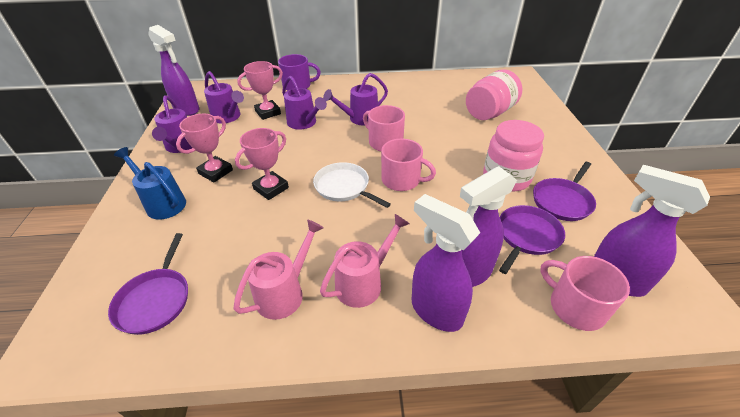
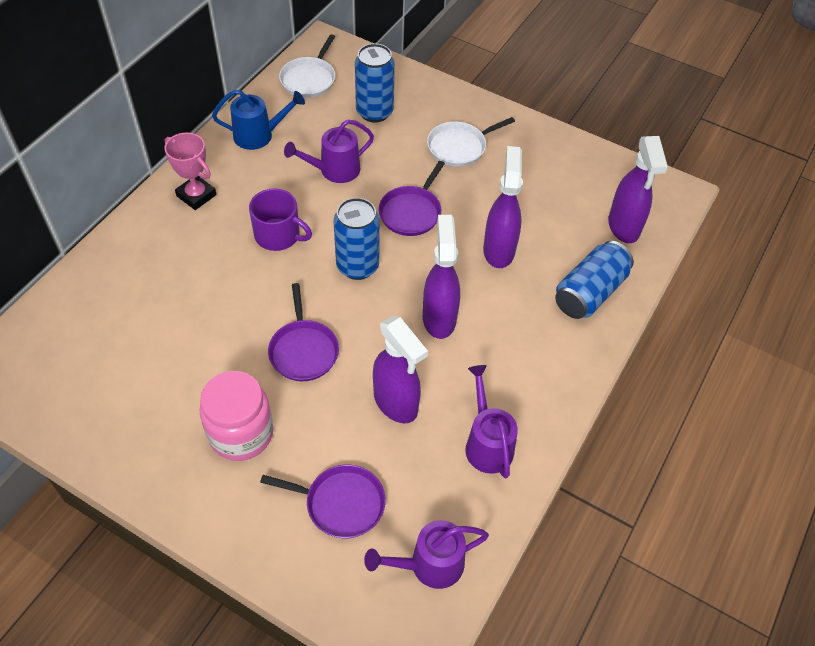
blue can: 0 -> 3
pink jar: 2 -> 1
pink mug: 3 -> 0
pink trophy: 3 -> 1
pink watering can: 2 -> 0
purple watering can: 4 -> 3
white pan: 1 -> 2

